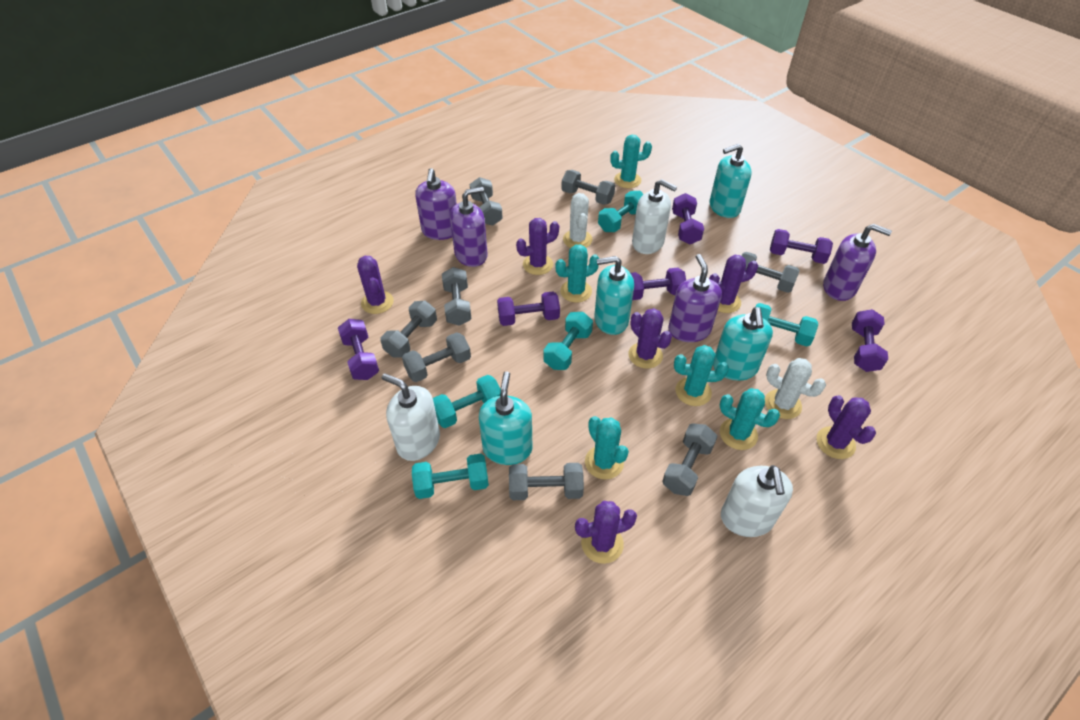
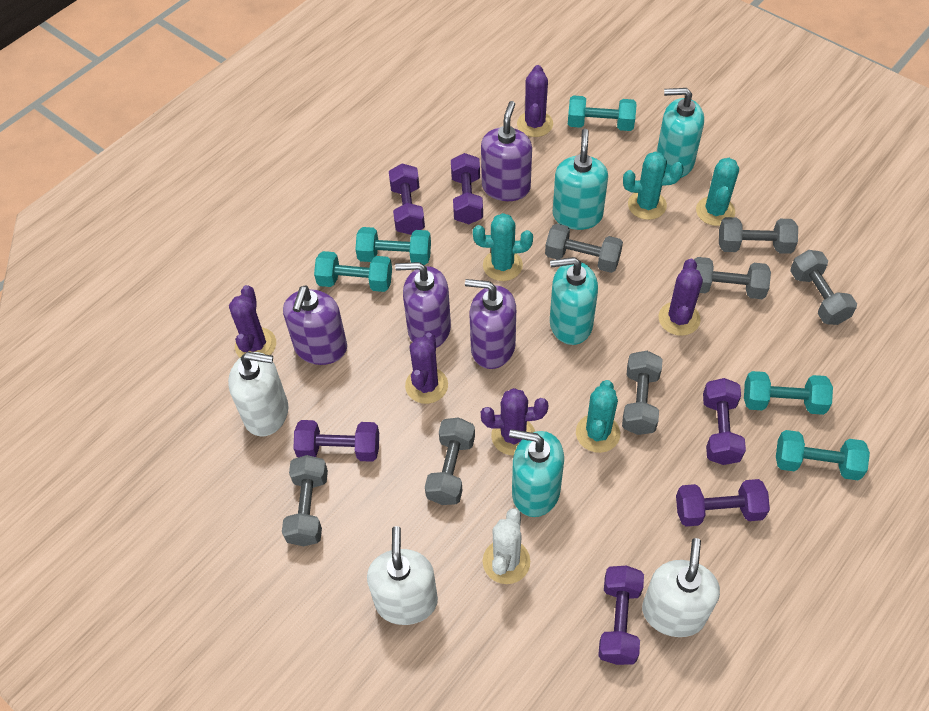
grey dumbbell: 8 -> 7
purple cactus: 6 -> 5
turquoise cactus: 5 -> 4
white cactus: 2 -> 1

